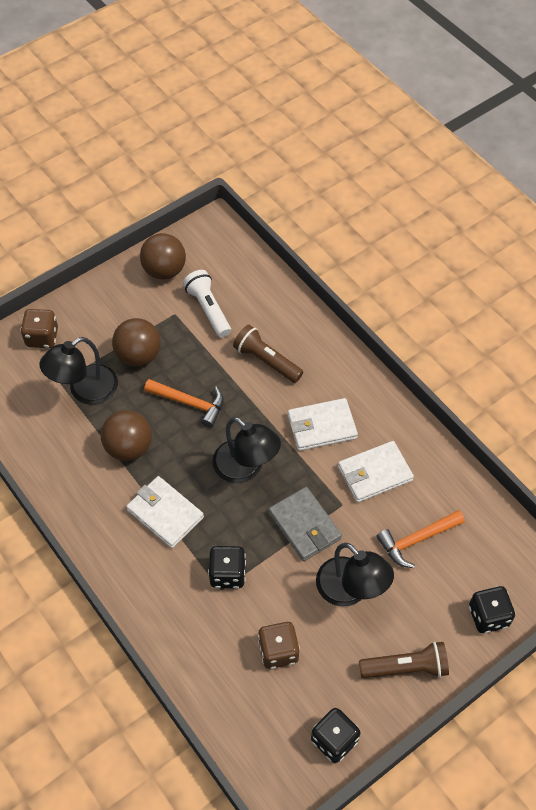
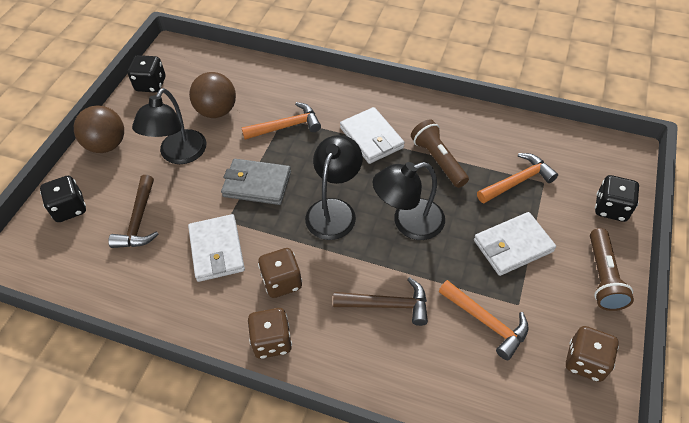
brown ball: 3 -> 2
brown dice: 2 -> 3
brown hammer: 0 -> 2
orange hammer: 2 -> 3
white flashlight: 1 -> 0

